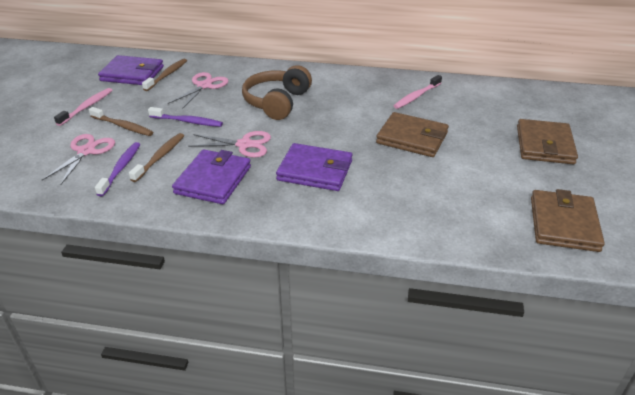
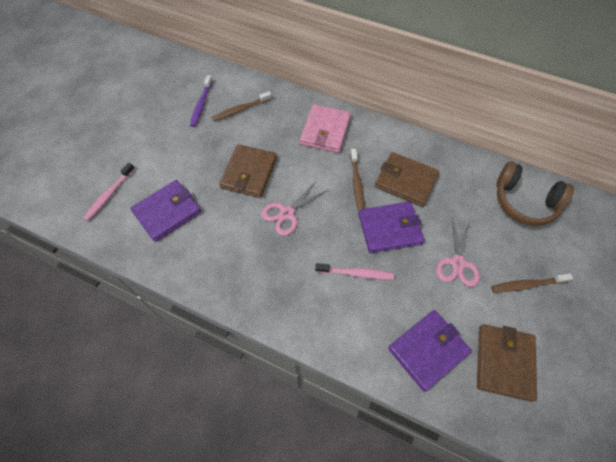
pink scissors: 3 -> 2
pink wallet: 0 -> 1
purple toothbrush: 2 -> 1

